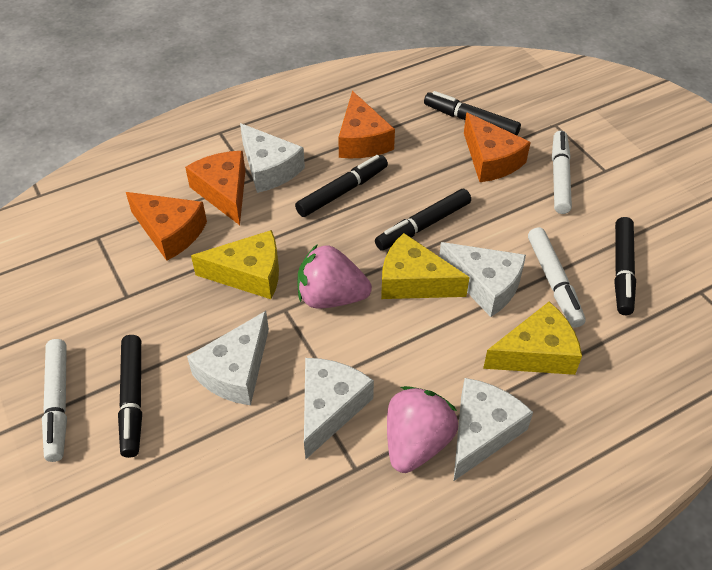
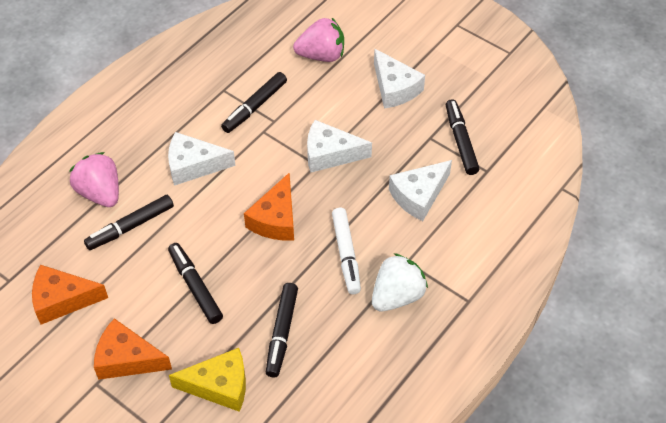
orange cheese: 4 -> 3
white cheese: 5 -> 4
white marker: 3 -> 1
white strawberry: 0 -> 1
yellow cheese: 3 -> 1

